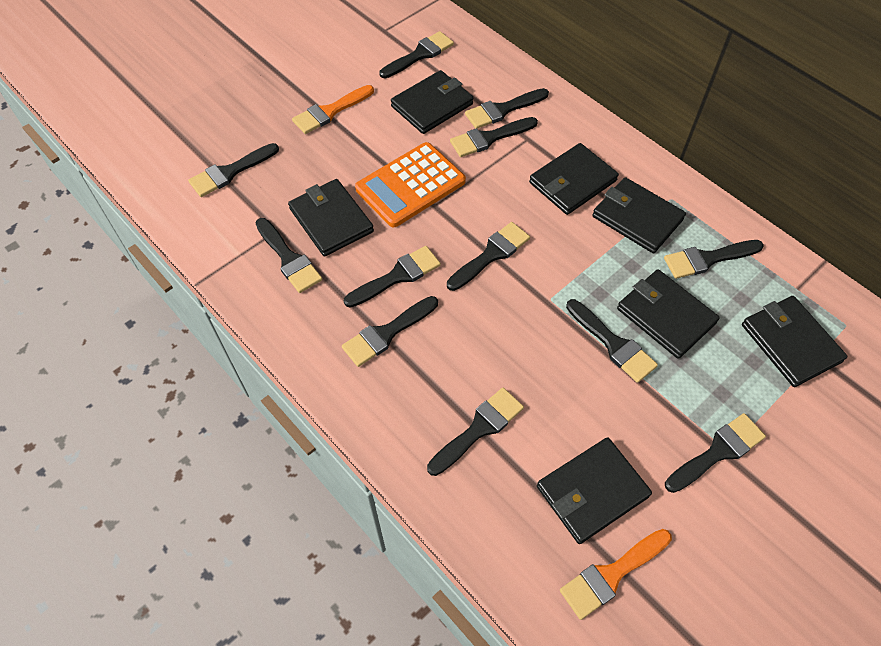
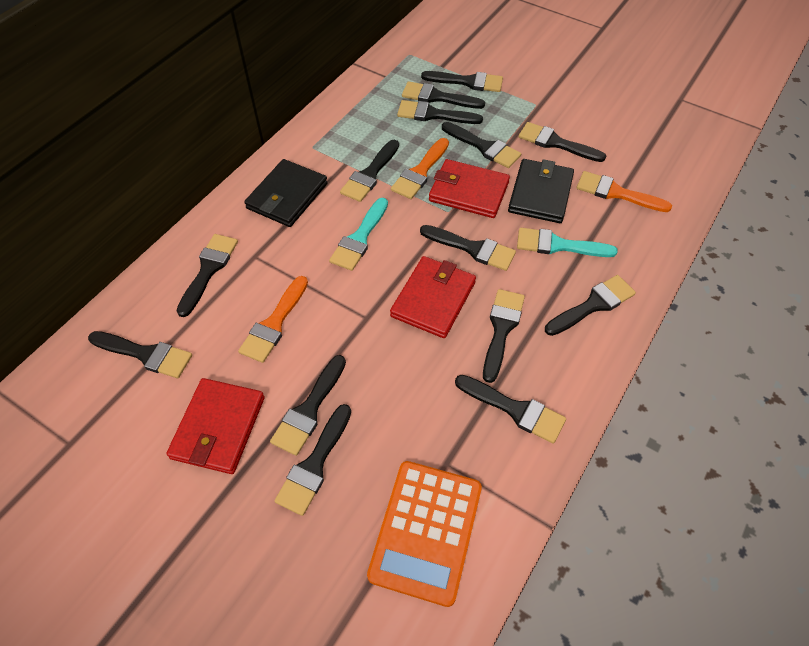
black brush: 12 -> 14
black wallet: 7 -> 2
orange brush: 2 -> 3
red wallet: 0 -> 3
turquoise brush: 0 -> 2

